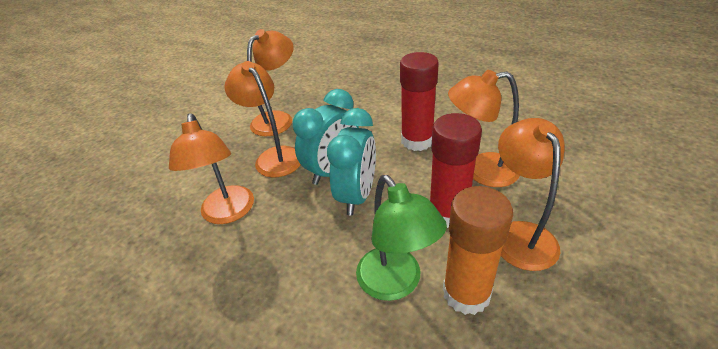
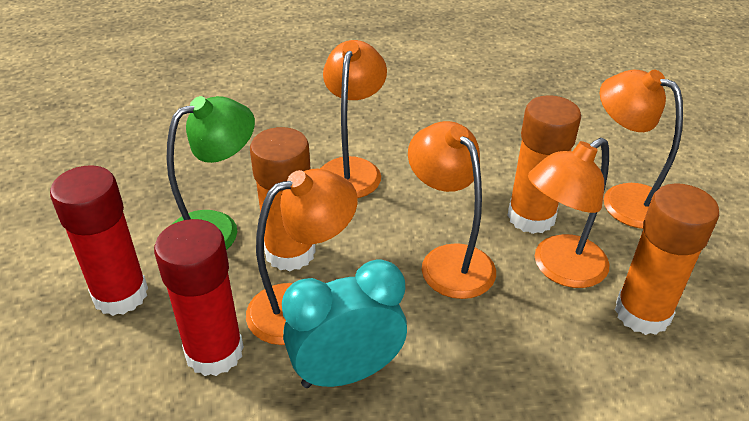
orange glue stick: 1 -> 3
turquoise clock: 2 -> 1

